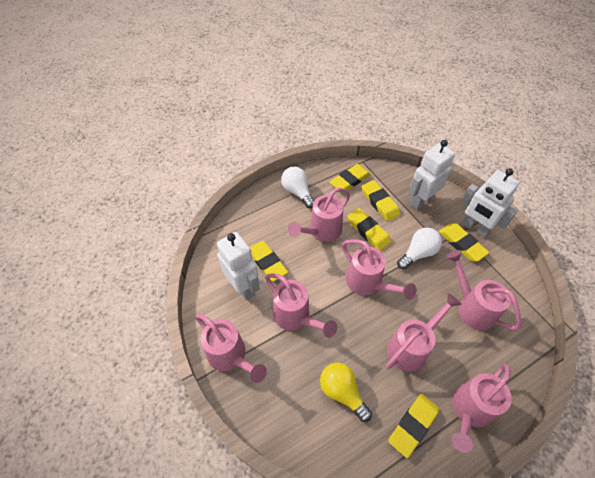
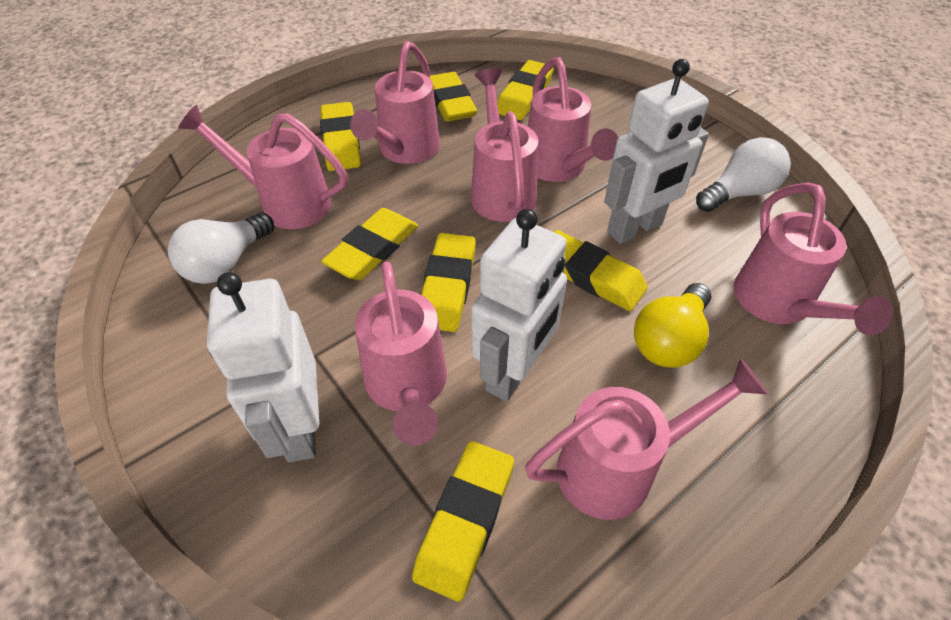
yellow eraser: 6 -> 7

